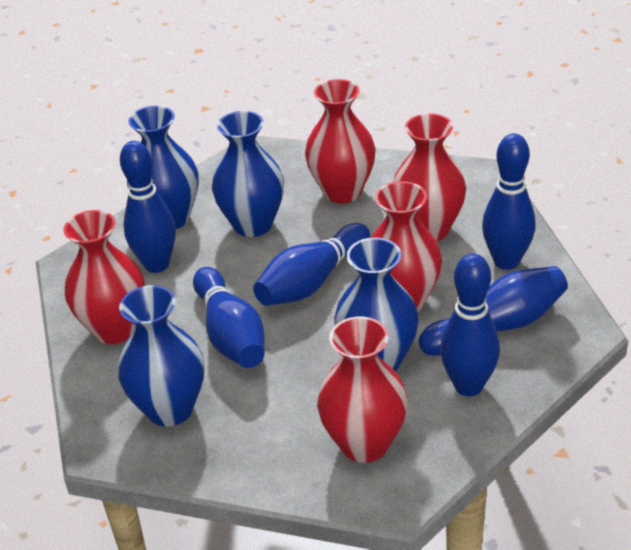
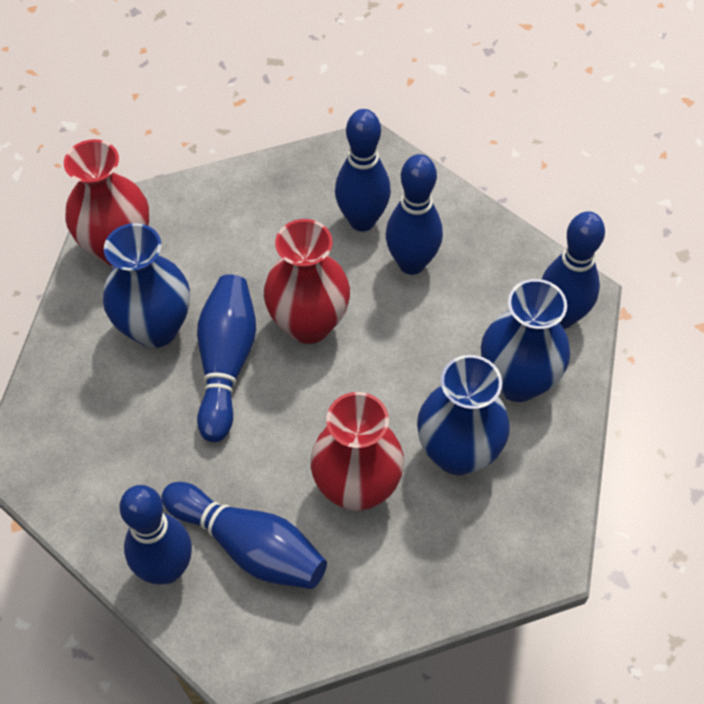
blue vase: 4 -> 3
red vase: 5 -> 3

